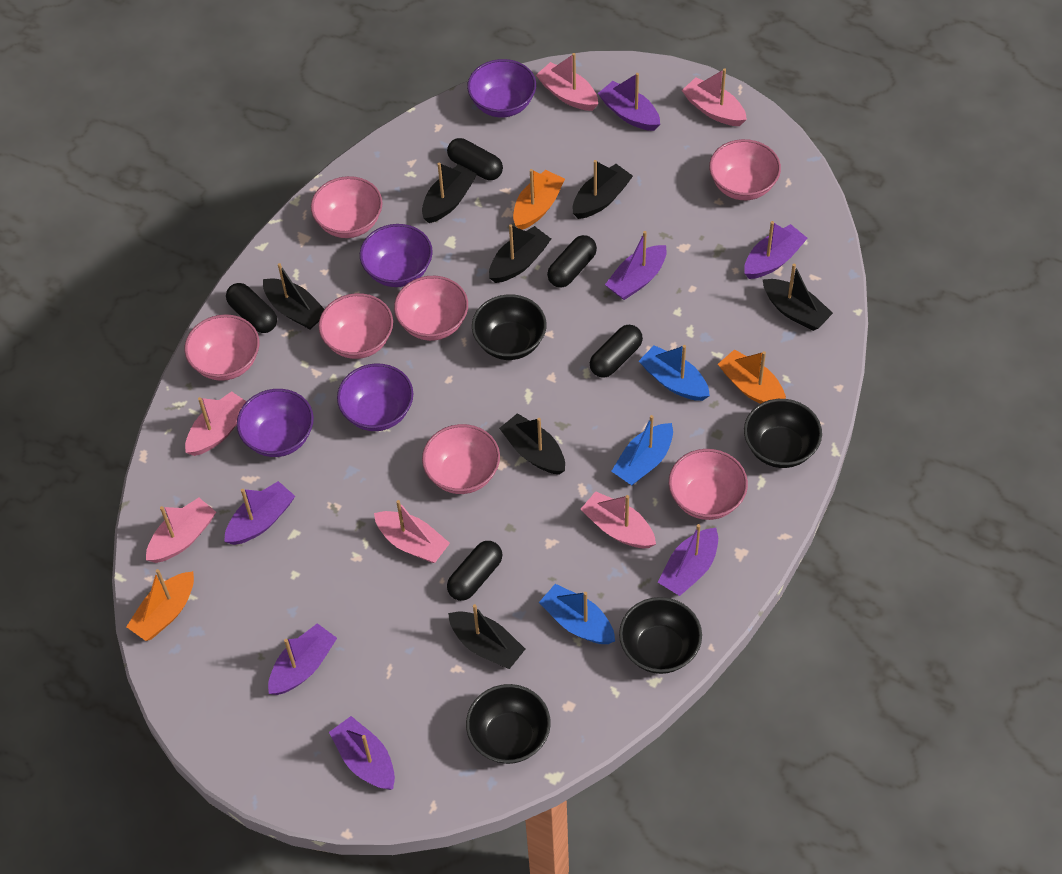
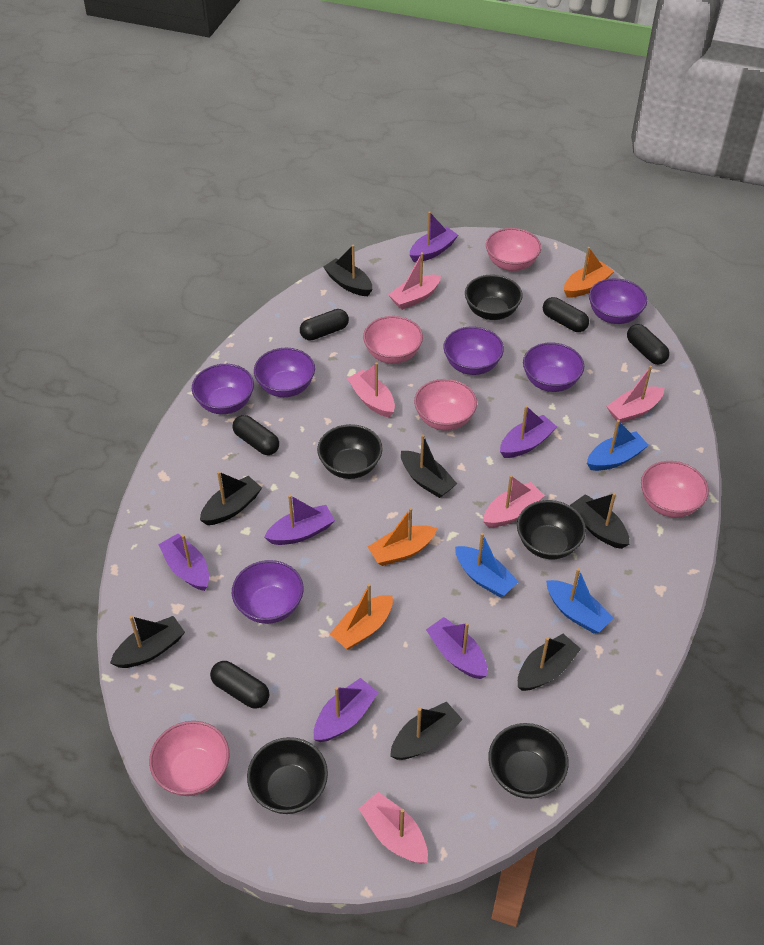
black bowl: 4 -> 5
pink boat: 6 -> 5
pink bowl: 7 -> 5
purple boat: 7 -> 6
purple bowl: 4 -> 6

